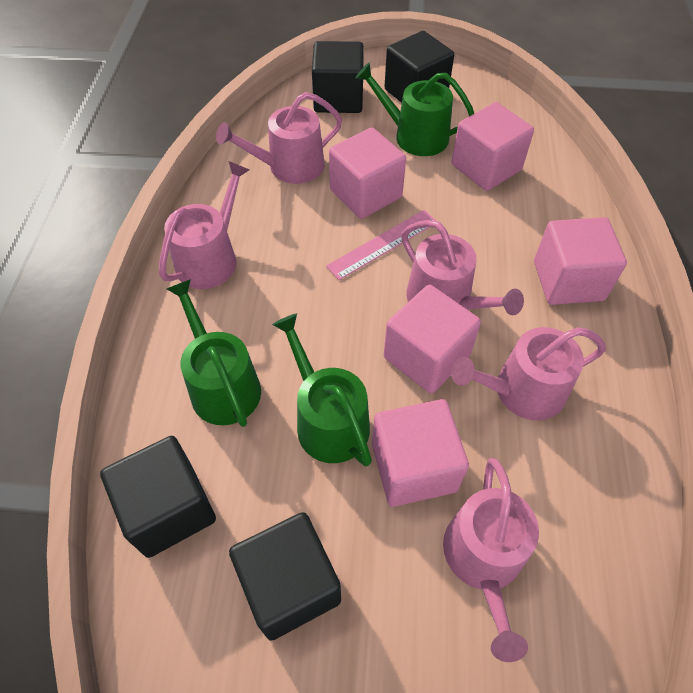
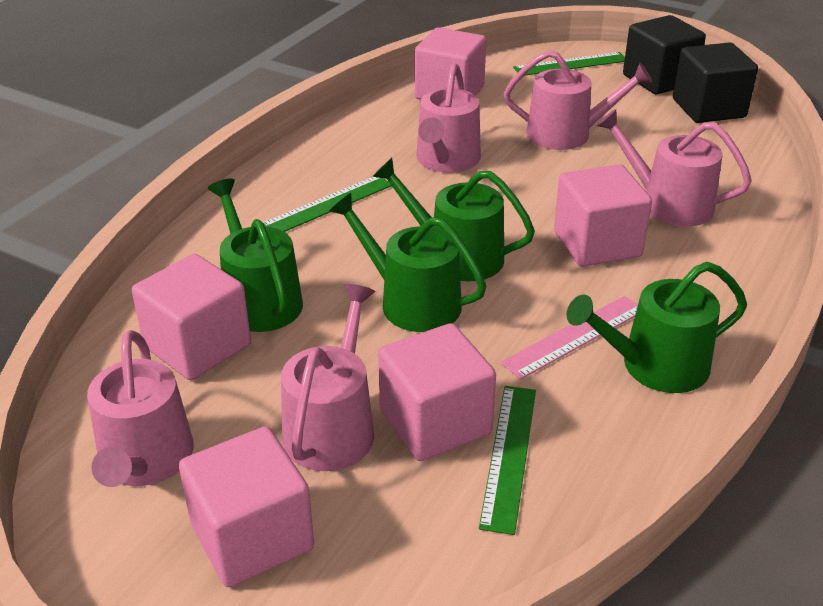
black cube: 4 -> 2
green ruler: 0 -> 3
green watering can: 3 -> 4

